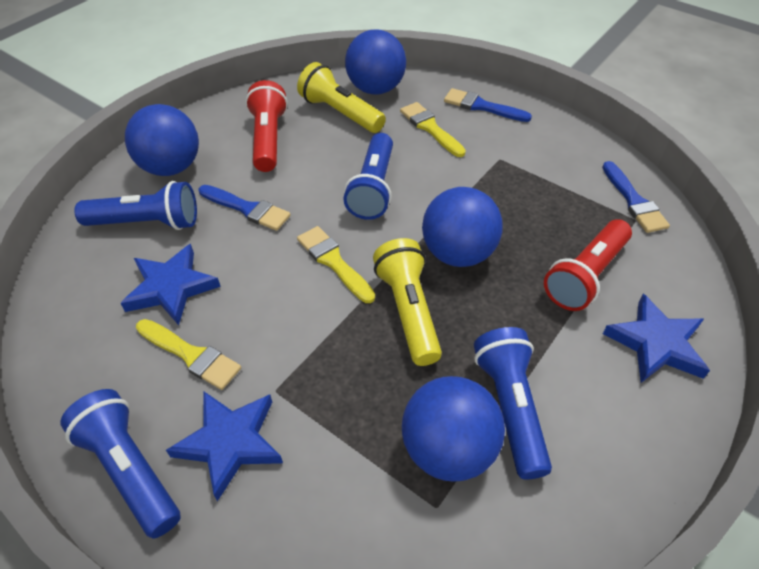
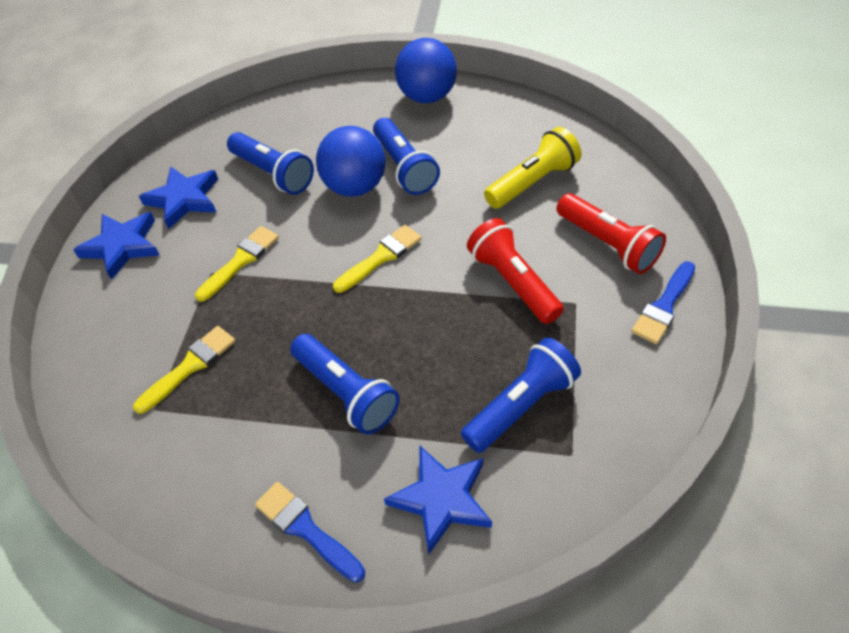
blue ball: 4 -> 2
blue brush: 3 -> 2
yellow flashlight: 2 -> 1

